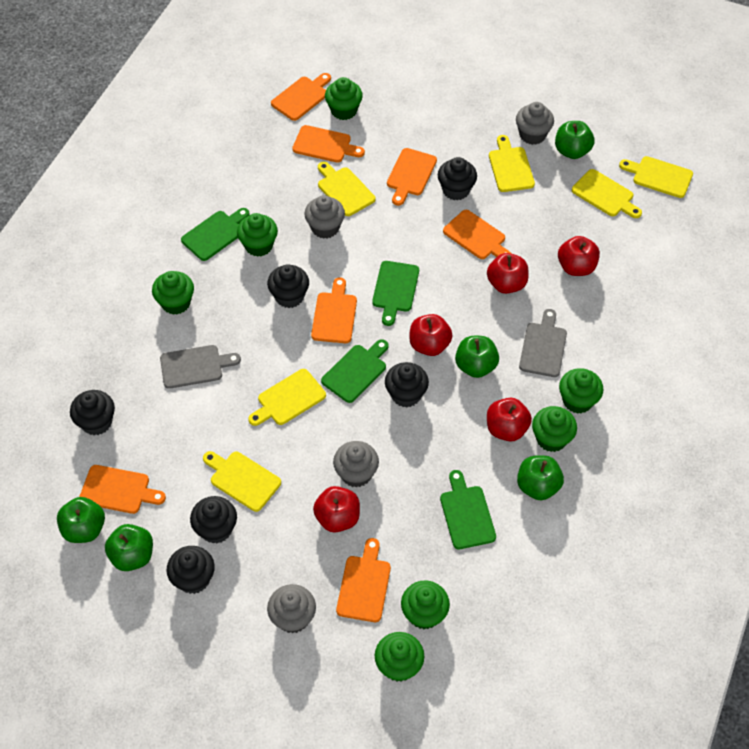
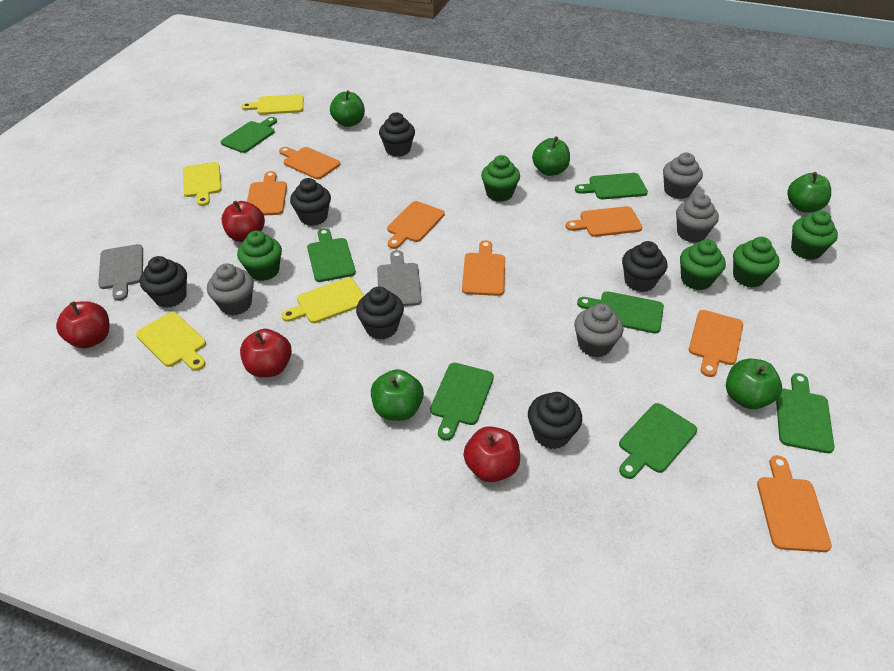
green cupcake: 7 -> 5
green cutting board: 4 -> 7
red apple: 5 -> 4
yellow cutting board: 6 -> 4

